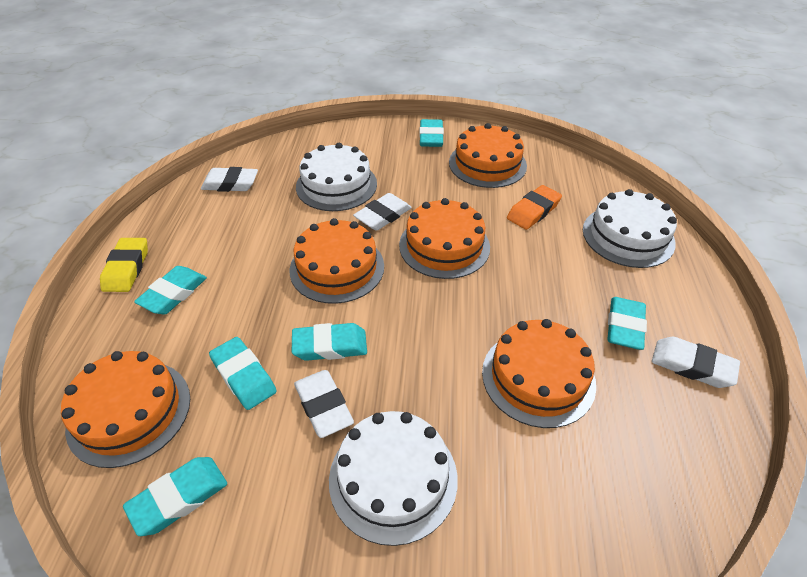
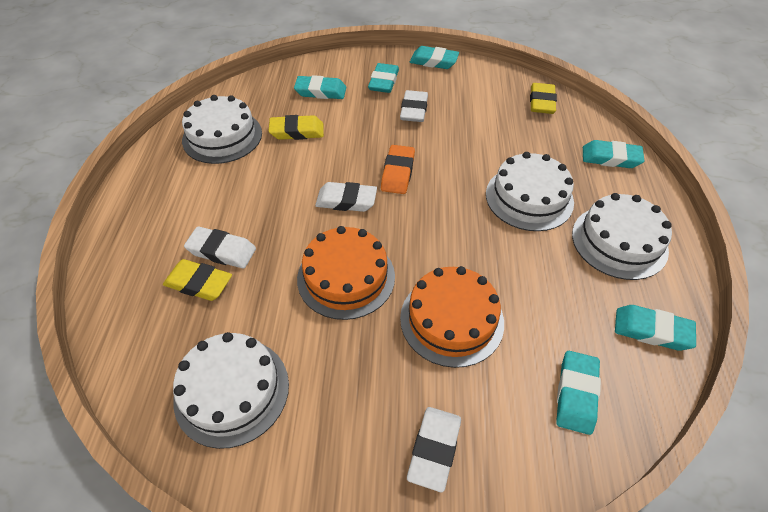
orange cake: 5 -> 2
white cake: 3 -> 4
yellow eraser: 1 -> 3

